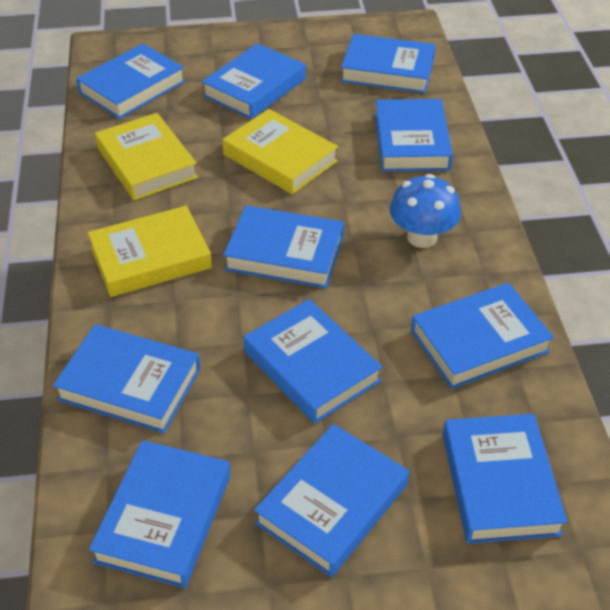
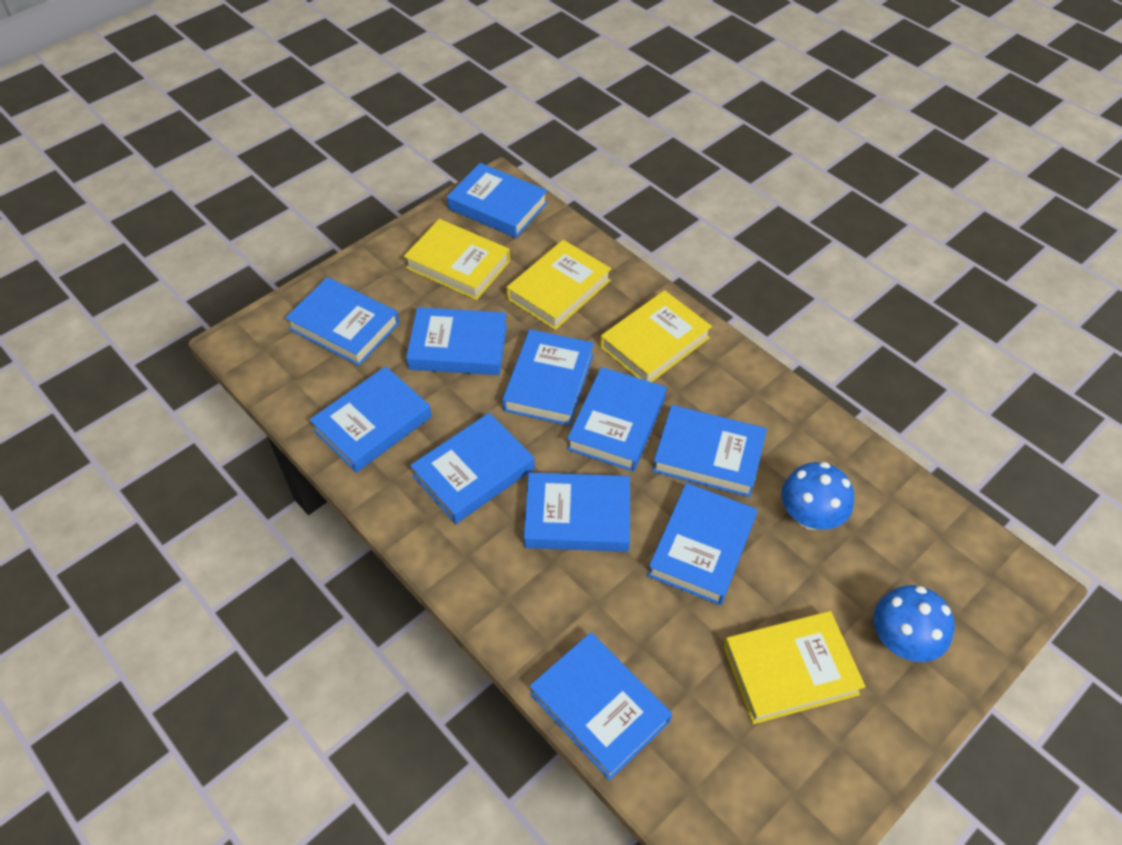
blue mushroom: 1 -> 2
yellow book: 3 -> 4

